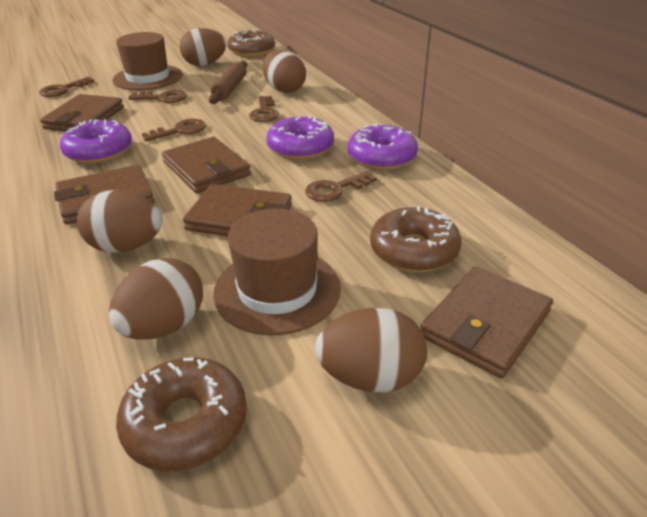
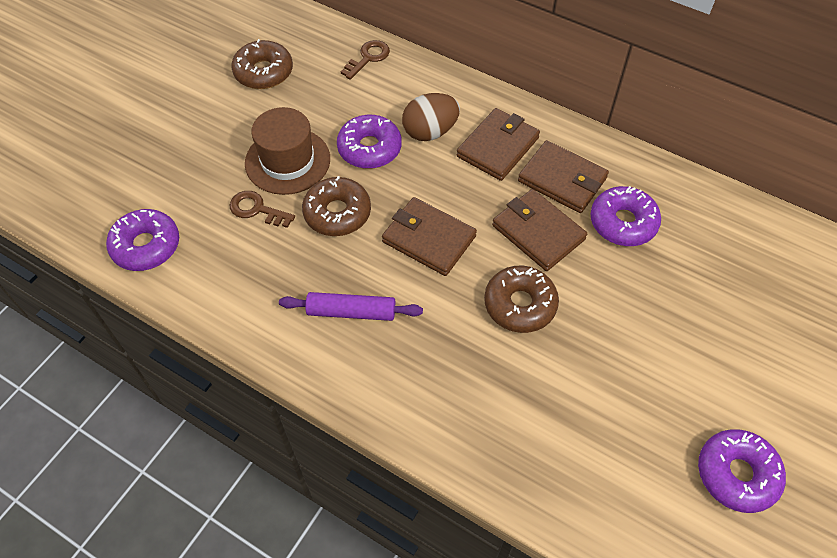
brown egg: 5 -> 1
brown hat: 2 -> 1
brown key: 5 -> 2
brown rolling pin: 1 -> 0
brown wallet: 5 -> 4
purple donut: 3 -> 4
purple rolling pin: 0 -> 1

